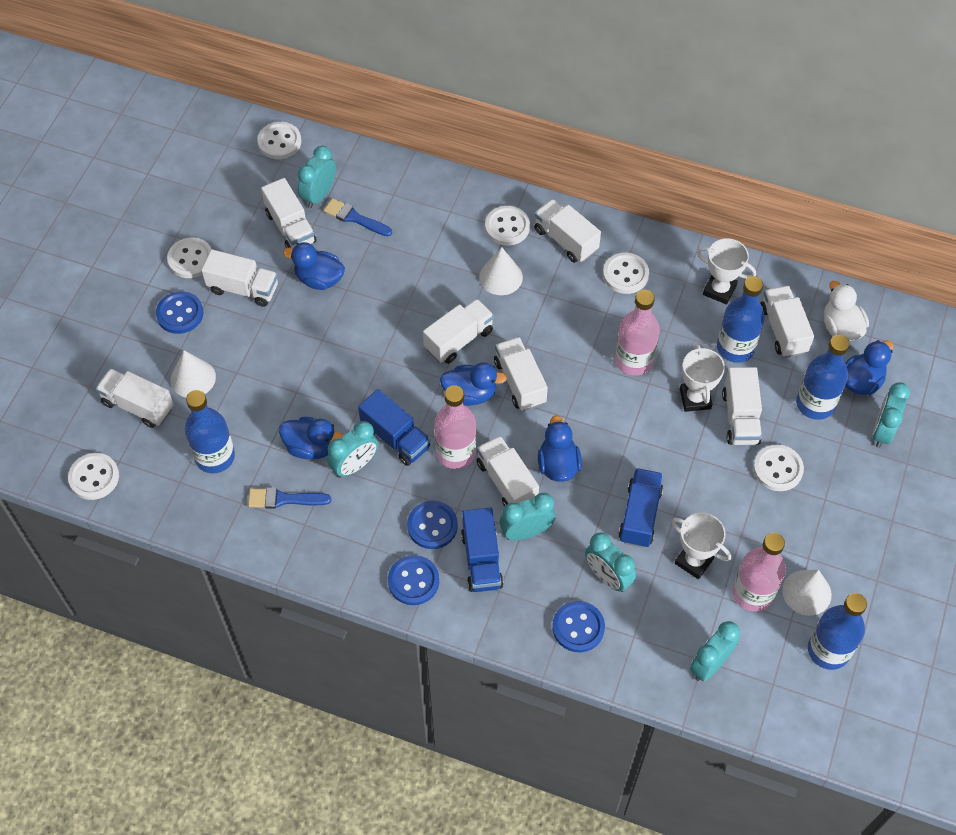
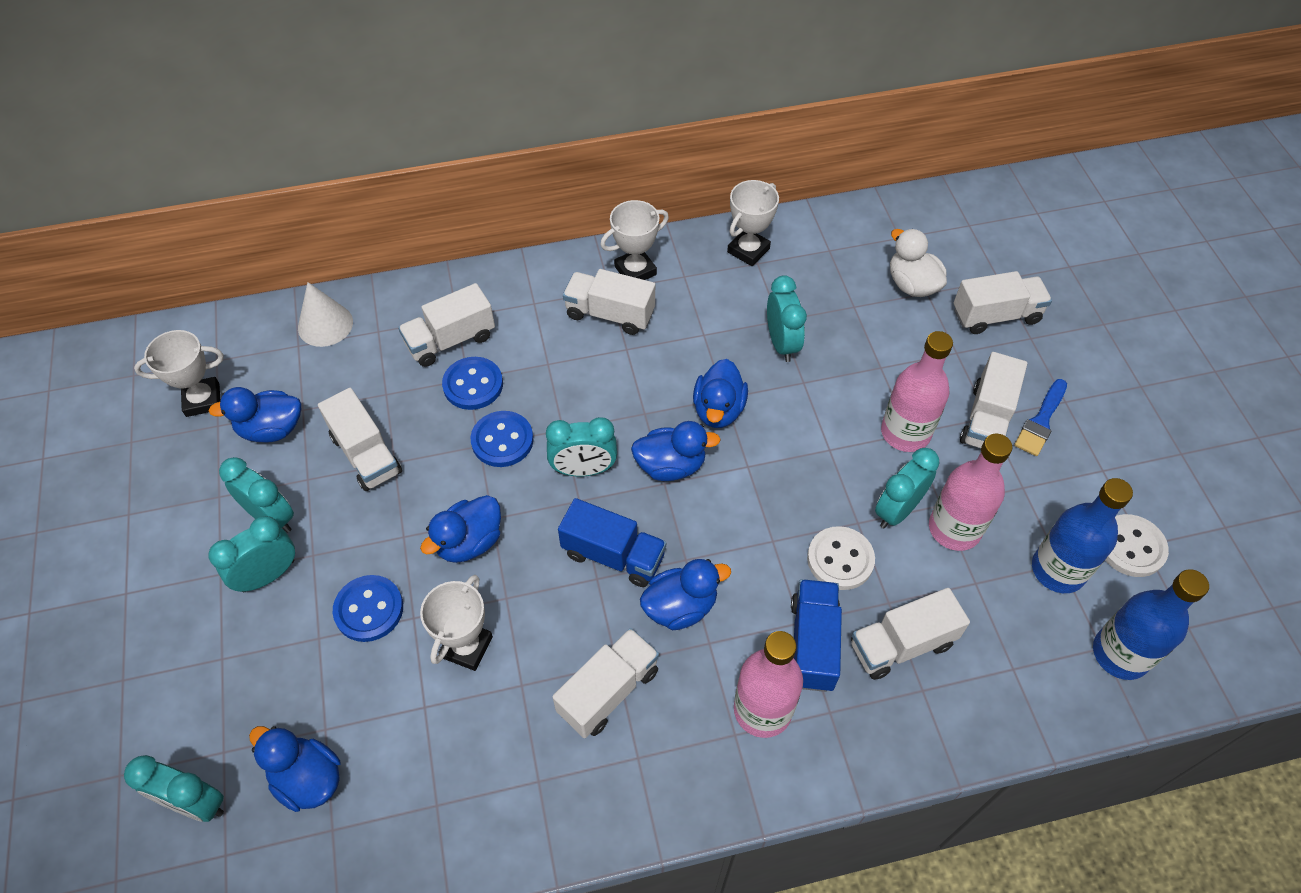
blue bottle: 4 -> 2
blue brush: 2 -> 1
blue button: 4 -> 3
blue duck: 5 -> 6
blue truck: 3 -> 2
white button: 6 -> 2
white cone: 3 -> 1
white trophy: 3 -> 4
white truck: 9 -> 7

